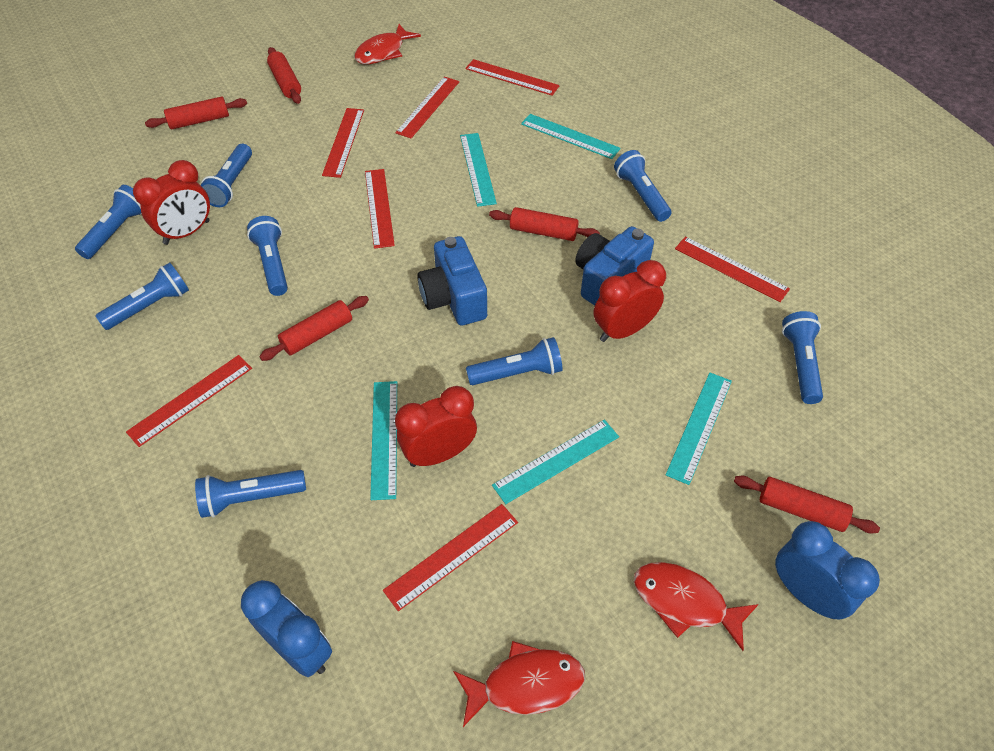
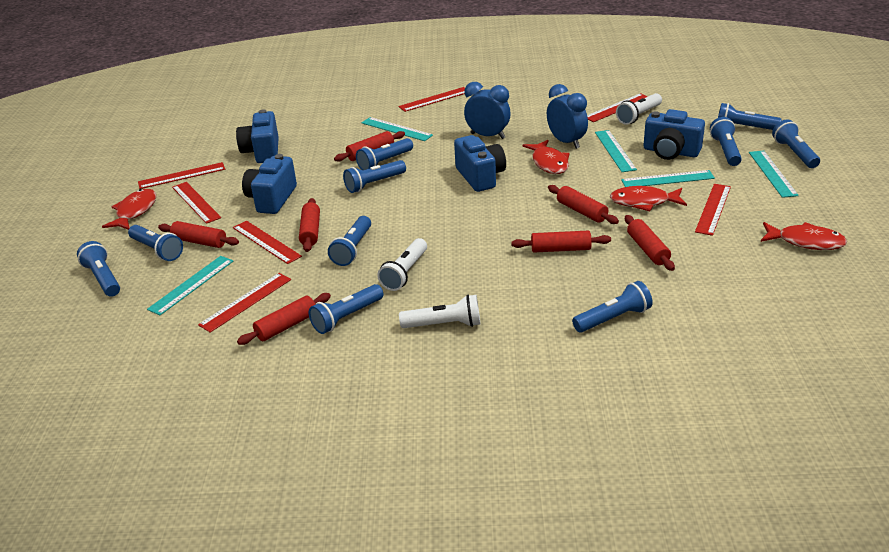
blue camera: 2 -> 4
blue flashlight: 8 -> 10
red clock: 3 -> 0
red fish: 3 -> 4
red rolling pin: 5 -> 7
white flashlight: 0 -> 3

